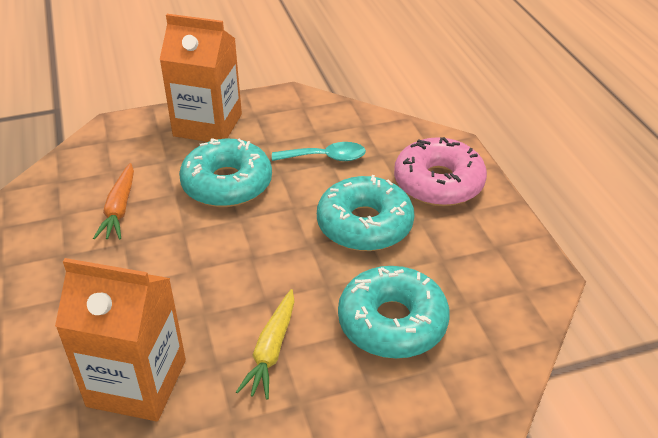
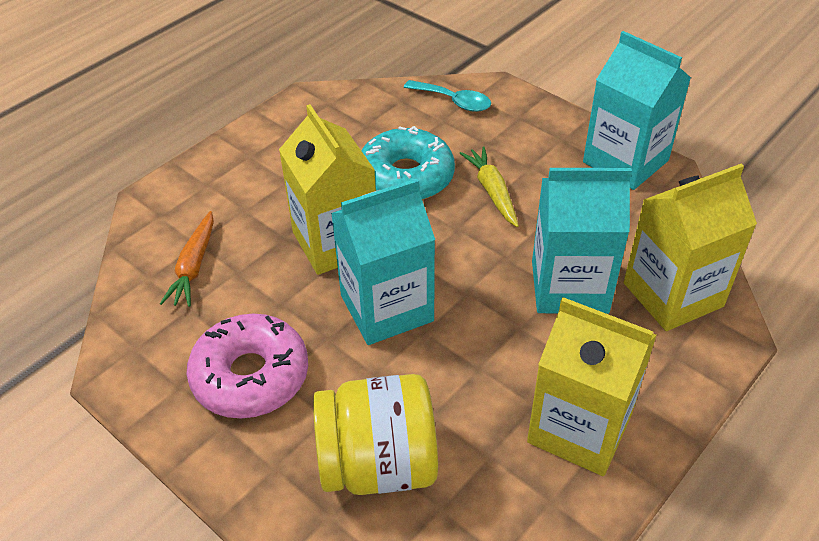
orange carton: 2 -> 0
turquoise carton: 0 -> 3
turquoise donut: 3 -> 1
yellow carton: 0 -> 3
yellow jar: 0 -> 1

